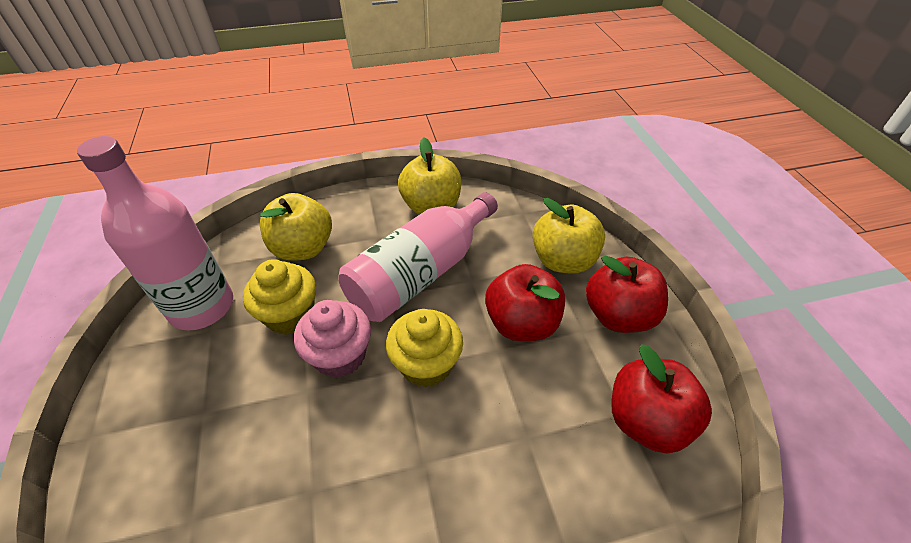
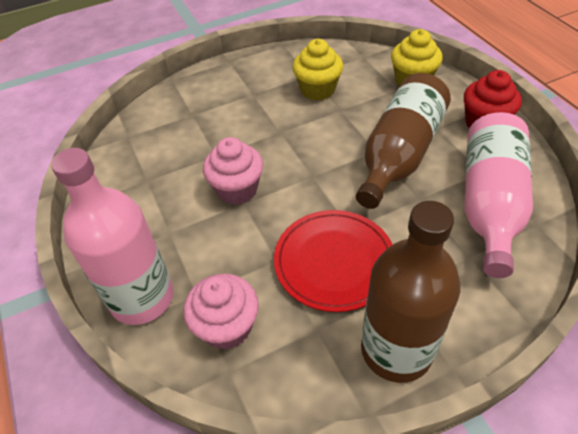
brown bottle: 0 -> 2
pink cupcake: 1 -> 2
red apple: 3 -> 0
red cupcake: 0 -> 1
red plate: 0 -> 1
yellow apple: 3 -> 0

